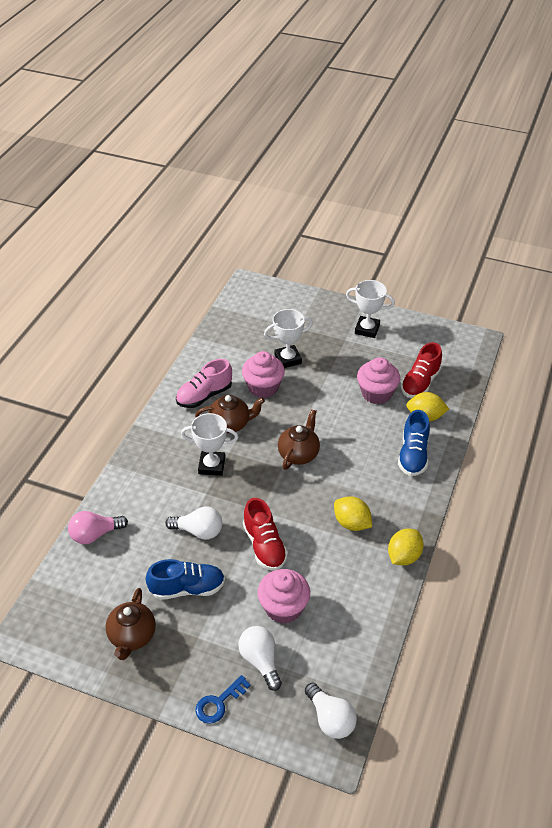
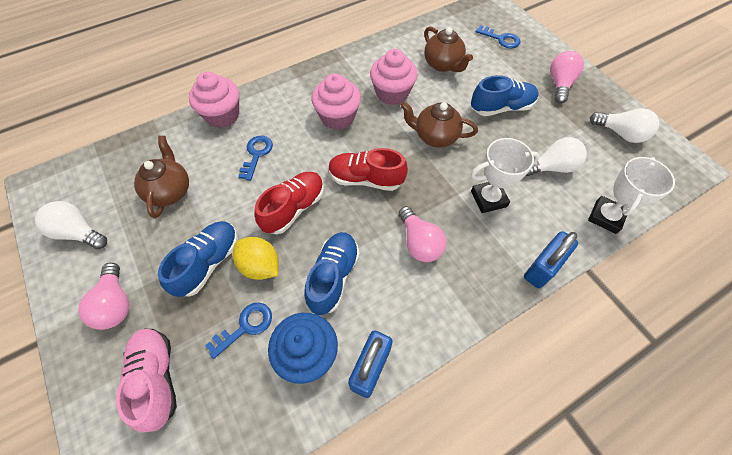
blue cupcake: 0 -> 1
blue key: 1 -> 3
blue padlock: 0 -> 2
blue shoe: 2 -> 3
pink light bulb: 1 -> 3
white trophy: 3 -> 2
yellow lemon: 3 -> 1

